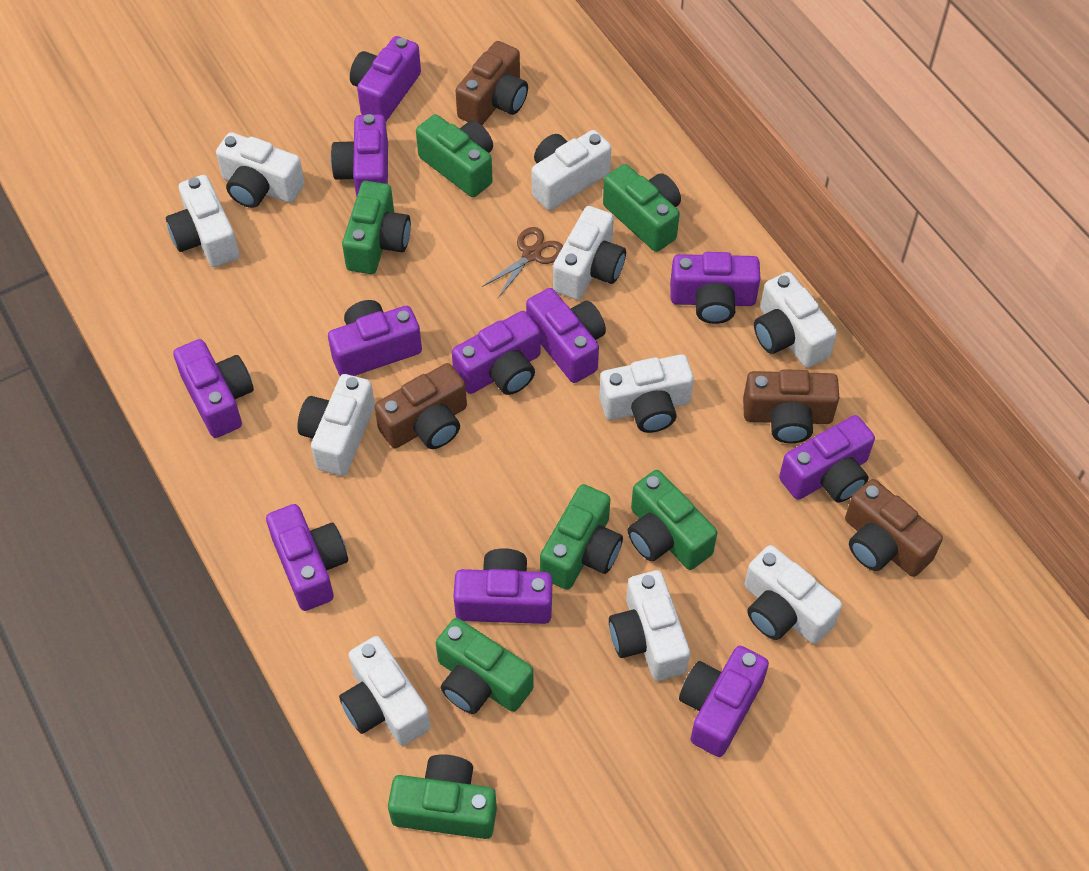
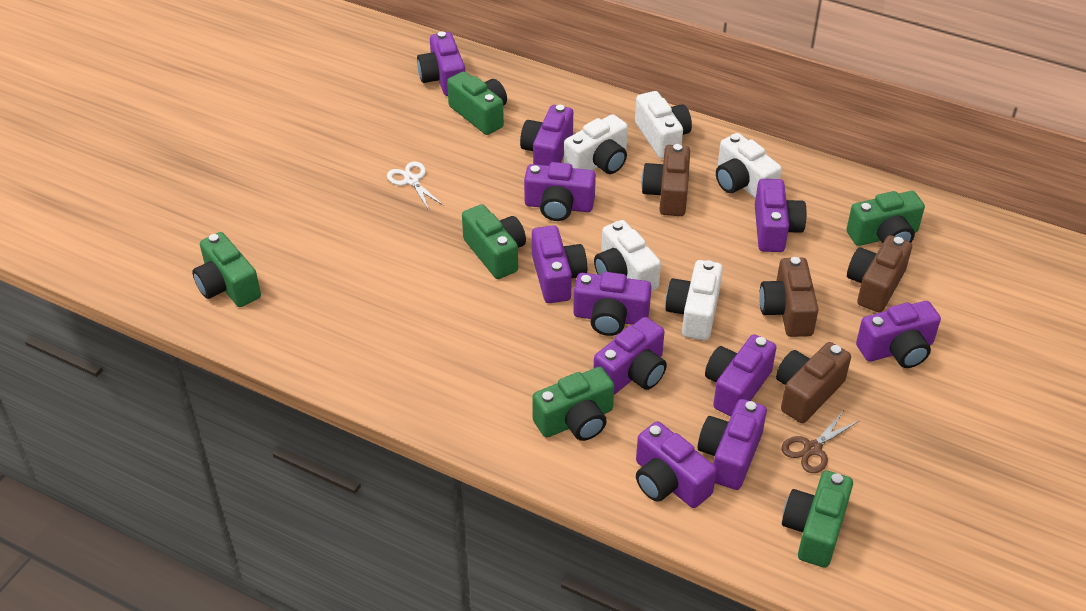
green camera: 7 -> 6
white camera: 10 -> 5
white scissors: 0 -> 1

